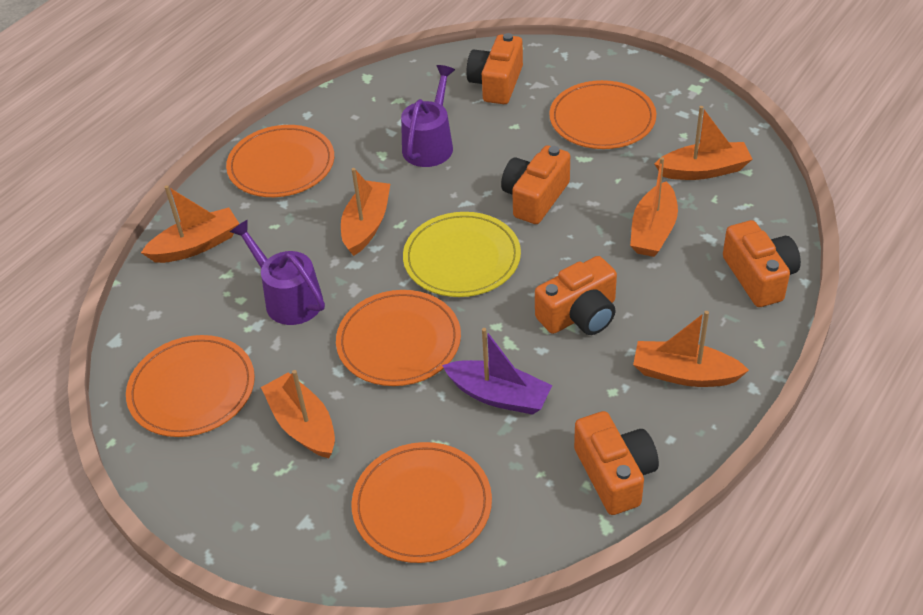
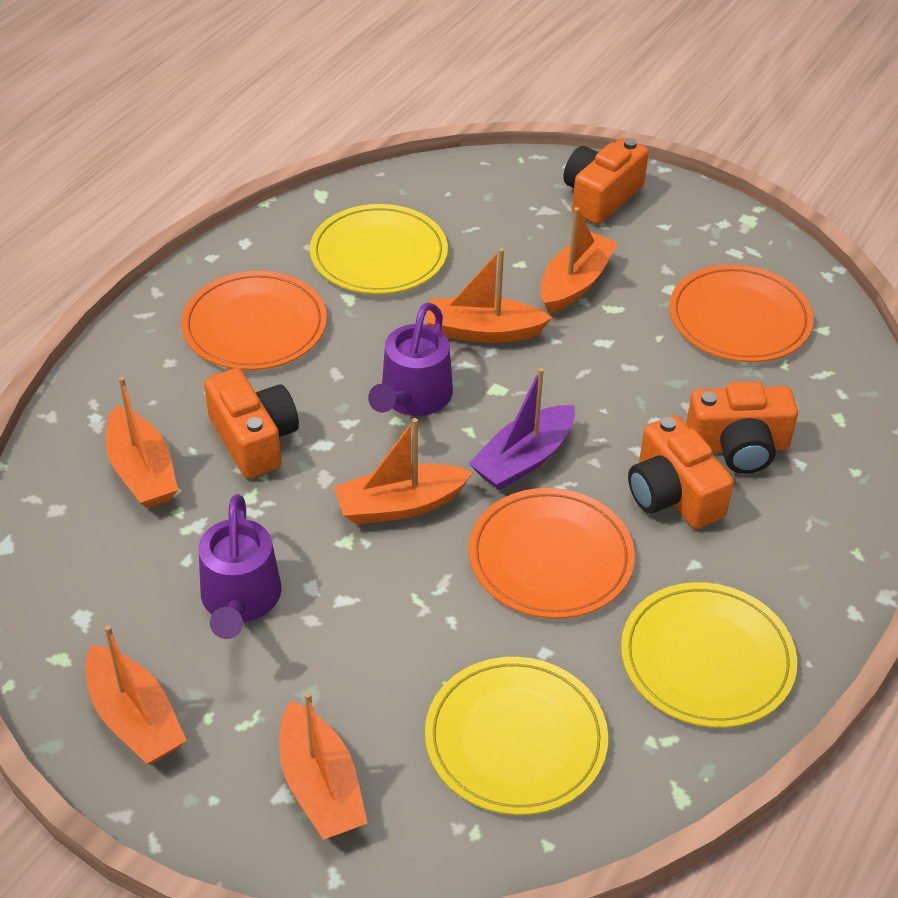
orange camera: 5 -> 4
orange plate: 5 -> 3
yellow plate: 1 -> 3

